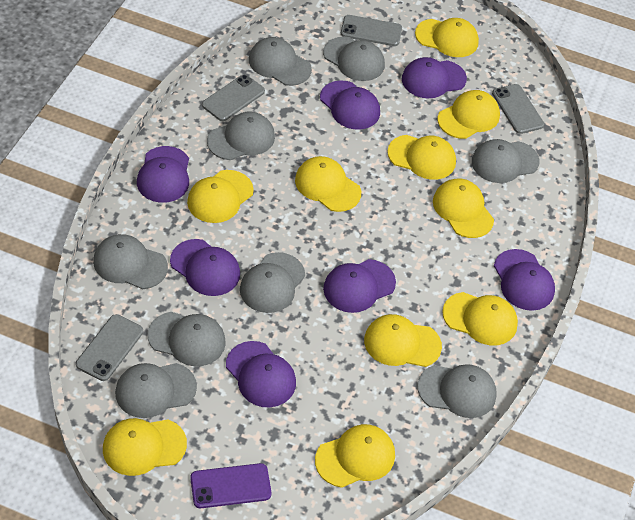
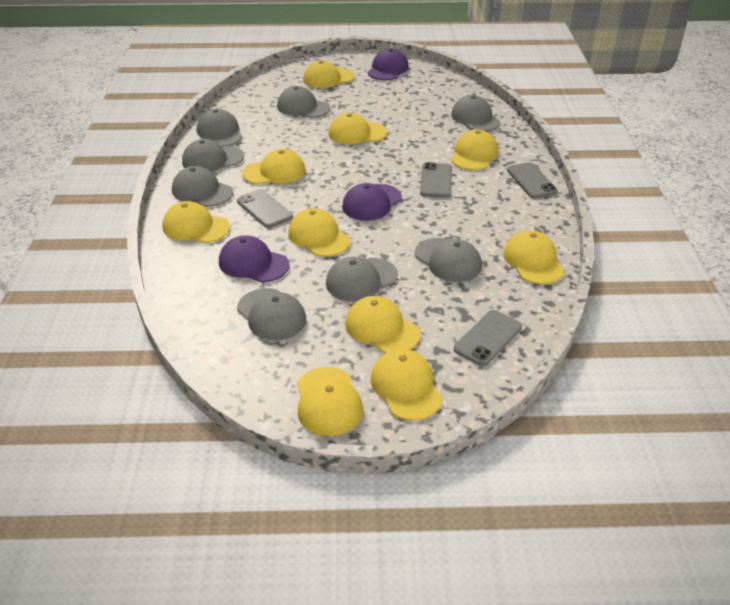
grey cap: 9 -> 8
purple cap: 7 -> 3
purple phone: 1 -> 0

